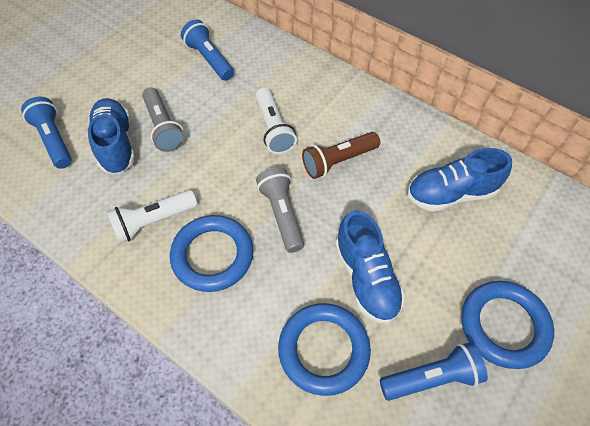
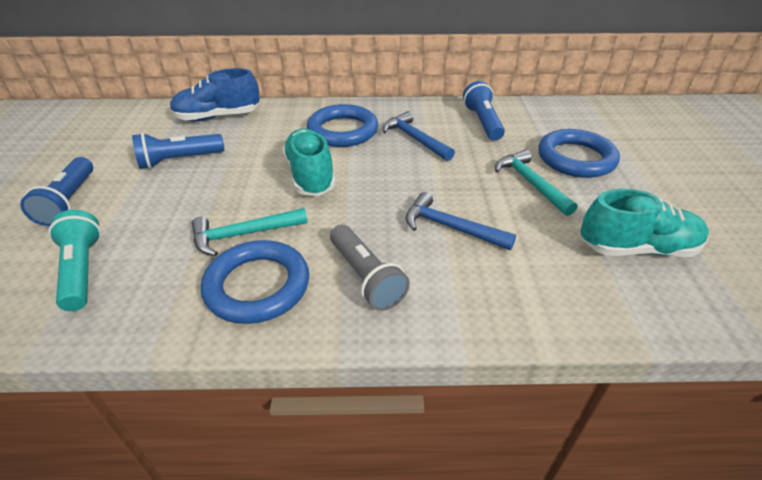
blue hammer: 0 -> 2
blue shoe: 3 -> 1
brown flashlight: 1 -> 0
grey flashlight: 2 -> 1
turquoise flashlight: 0 -> 1
turquoise hammer: 0 -> 2
turquoise shoe: 0 -> 2
white flashlight: 2 -> 0

